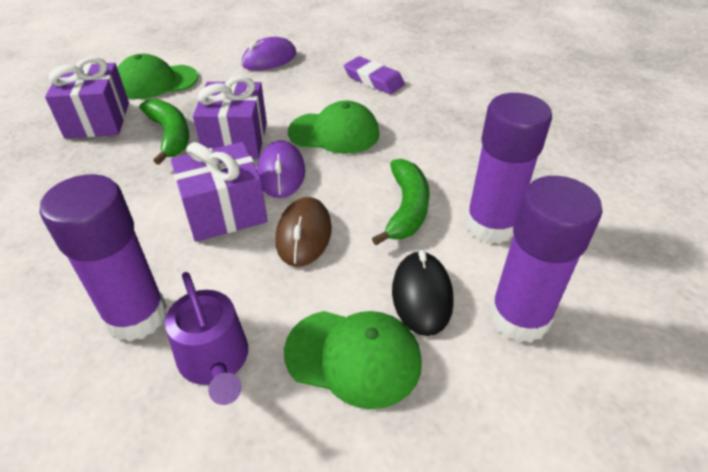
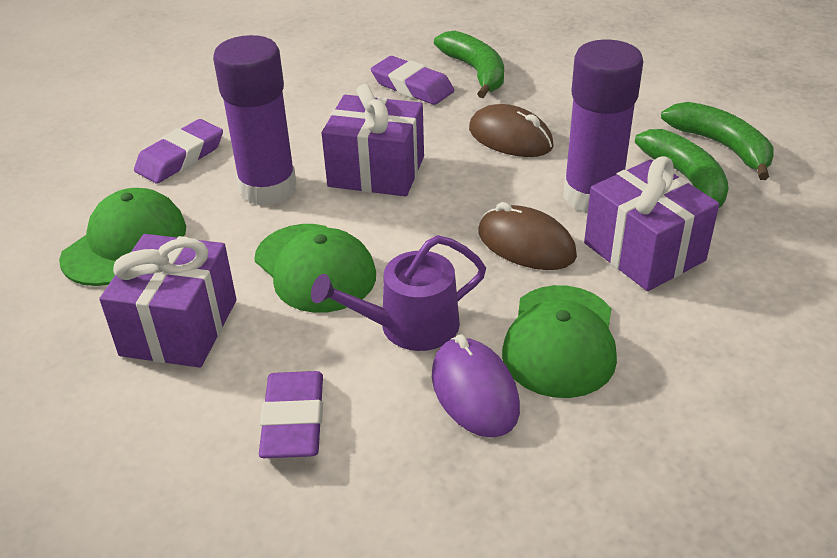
black mouse: 1 -> 0
brown mouse: 1 -> 2
green banana: 2 -> 3
purple eraser: 1 -> 3
purple glue stick: 3 -> 2
purple mouse: 2 -> 1

